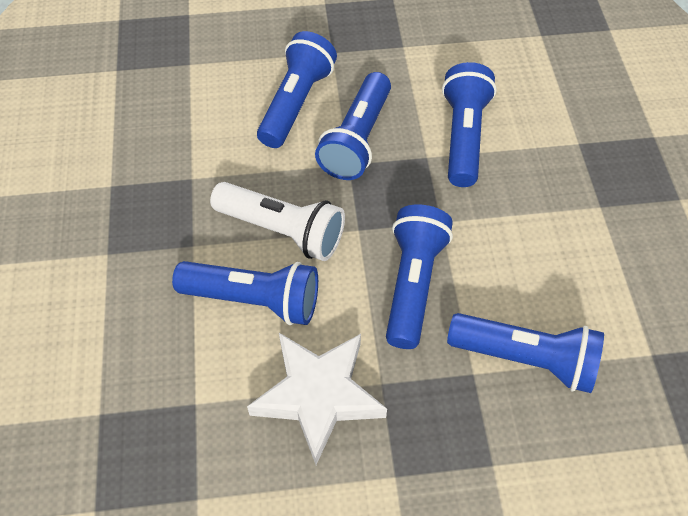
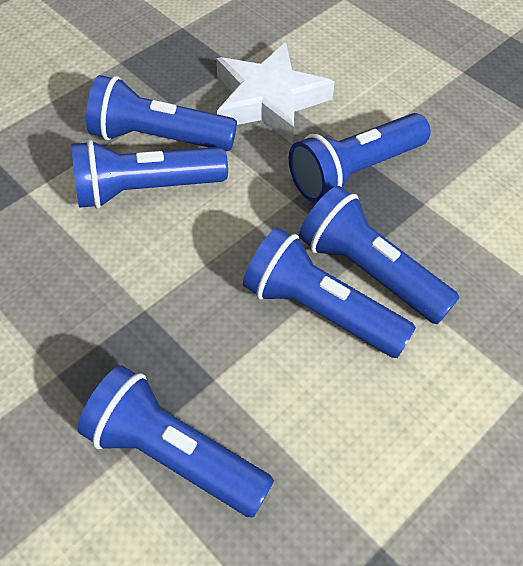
white flashlight: 1 -> 0

